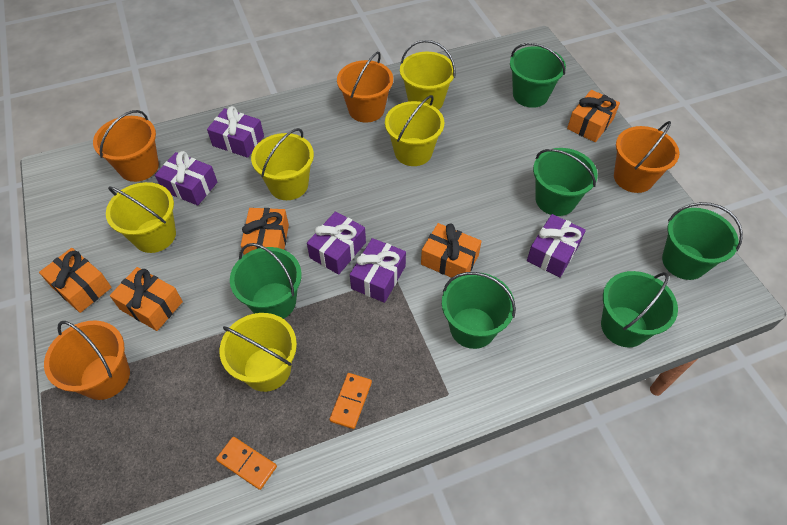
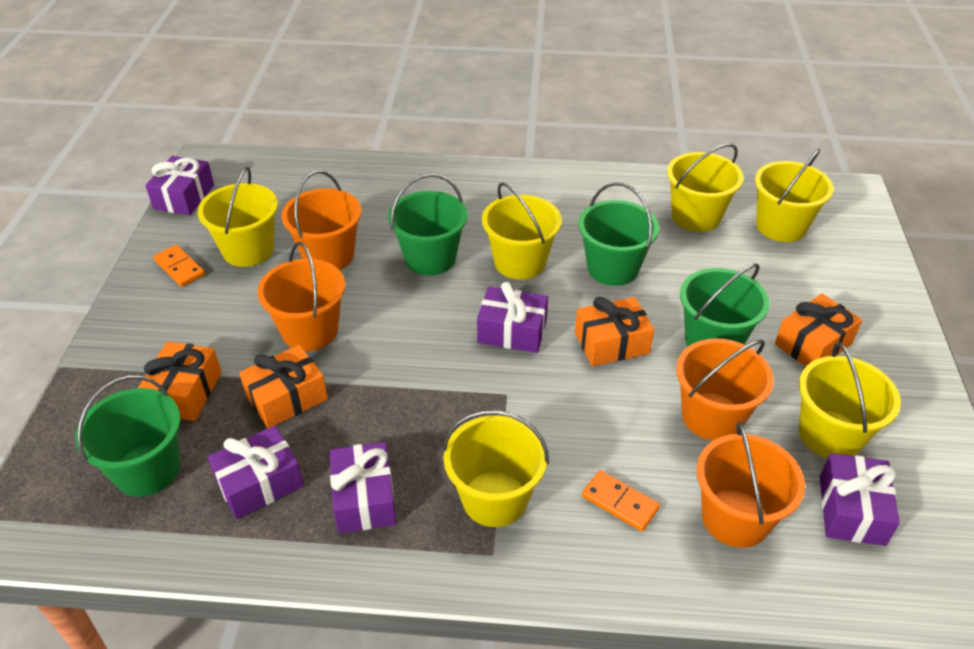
green bucket: 6 -> 4
orange gift: 5 -> 4
yellow bucket: 5 -> 6

